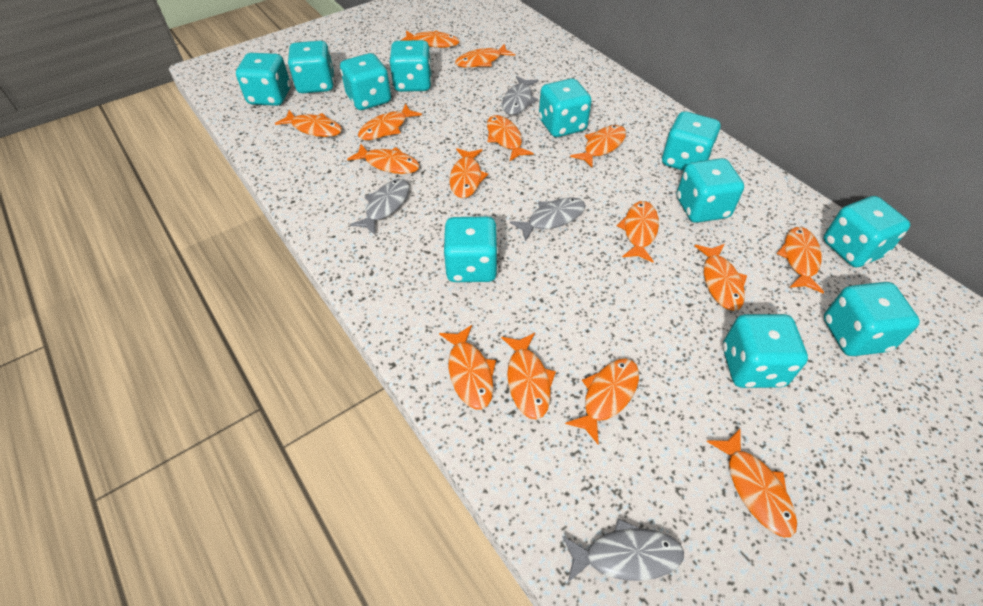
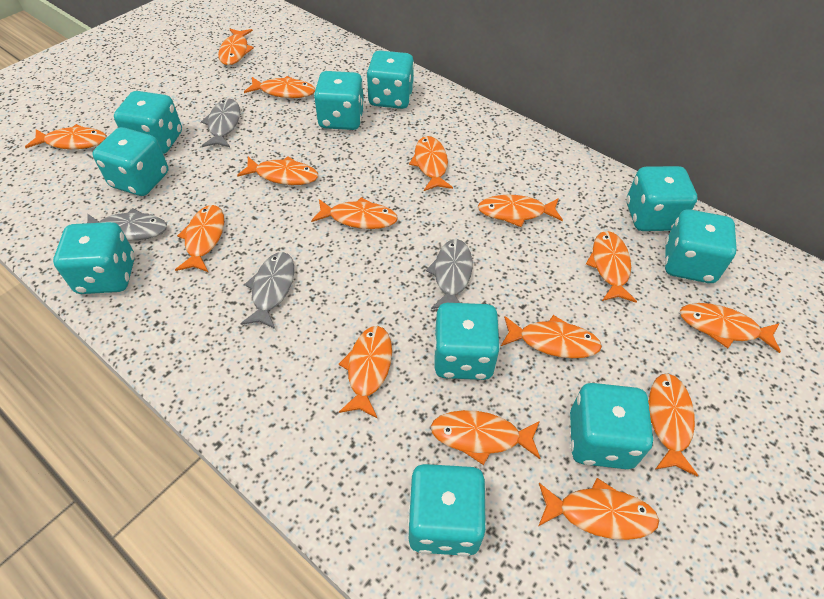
turquoise dice: 11 -> 10

